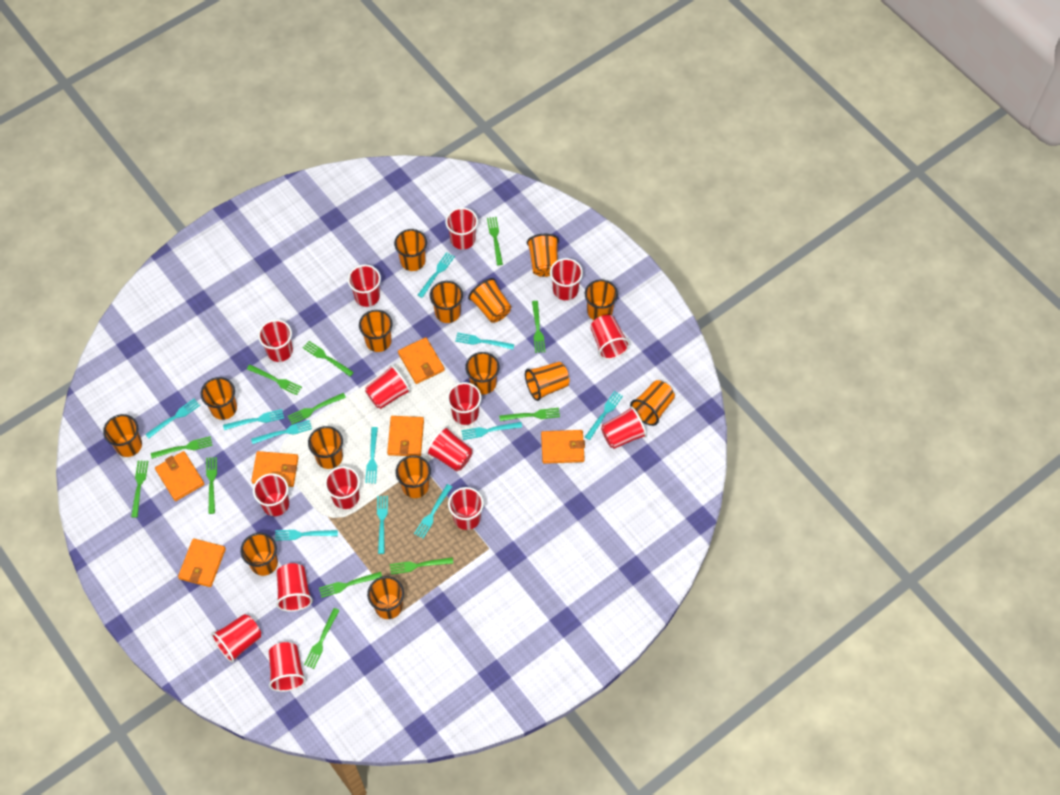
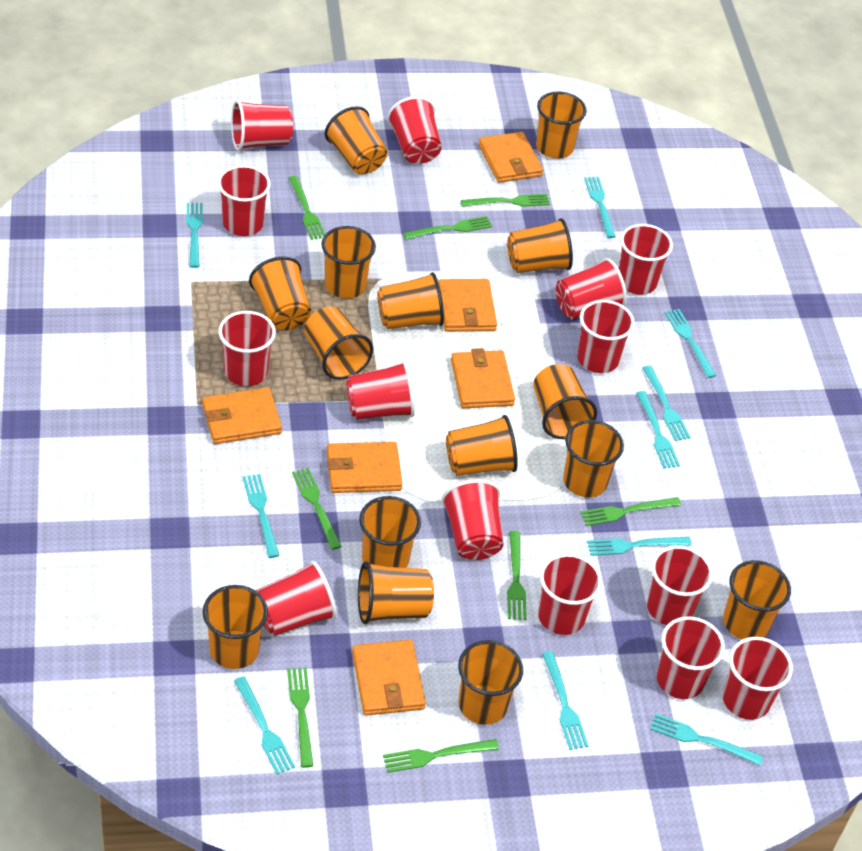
green fork: 12 -> 8
red cup: 15 -> 14
turquoise fork: 11 -> 10

